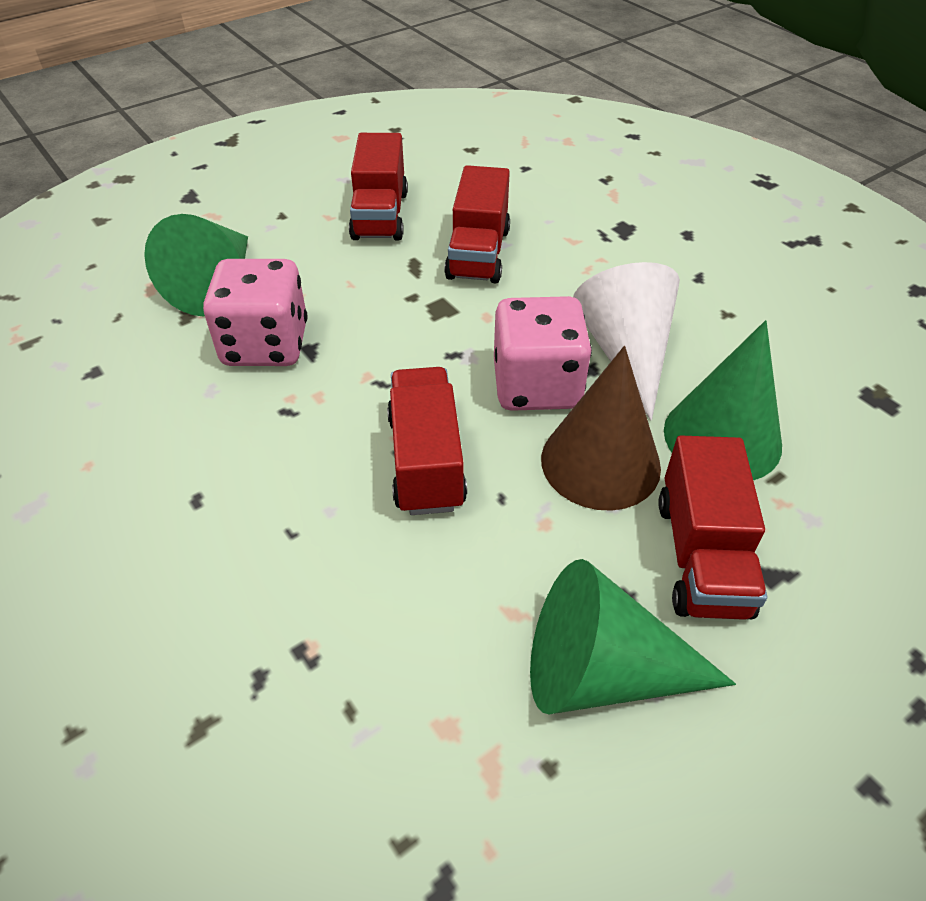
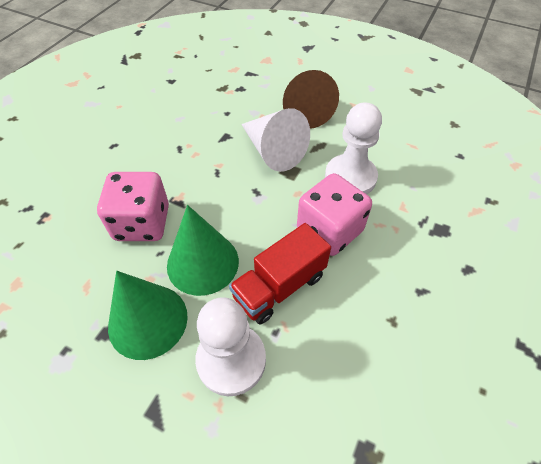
green cone: 3 -> 2
red truck: 4 -> 1
white pawn: 0 -> 2

